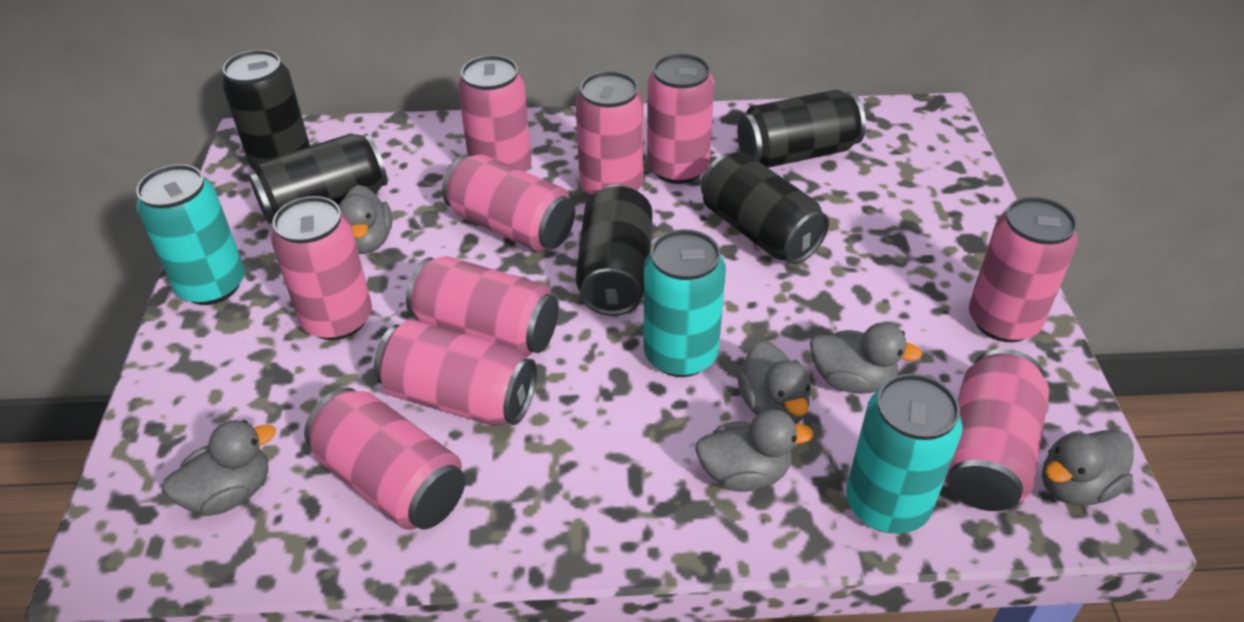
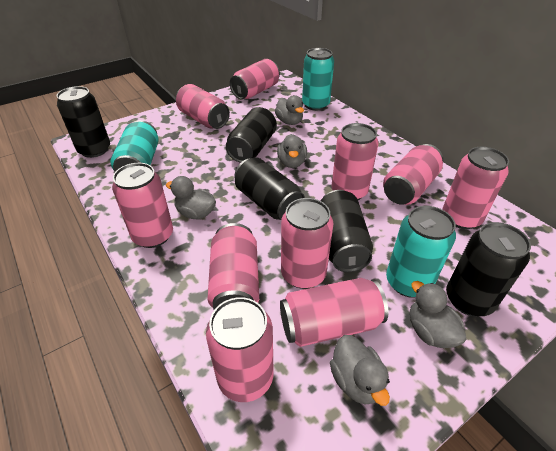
grey duck: 6 -> 5

